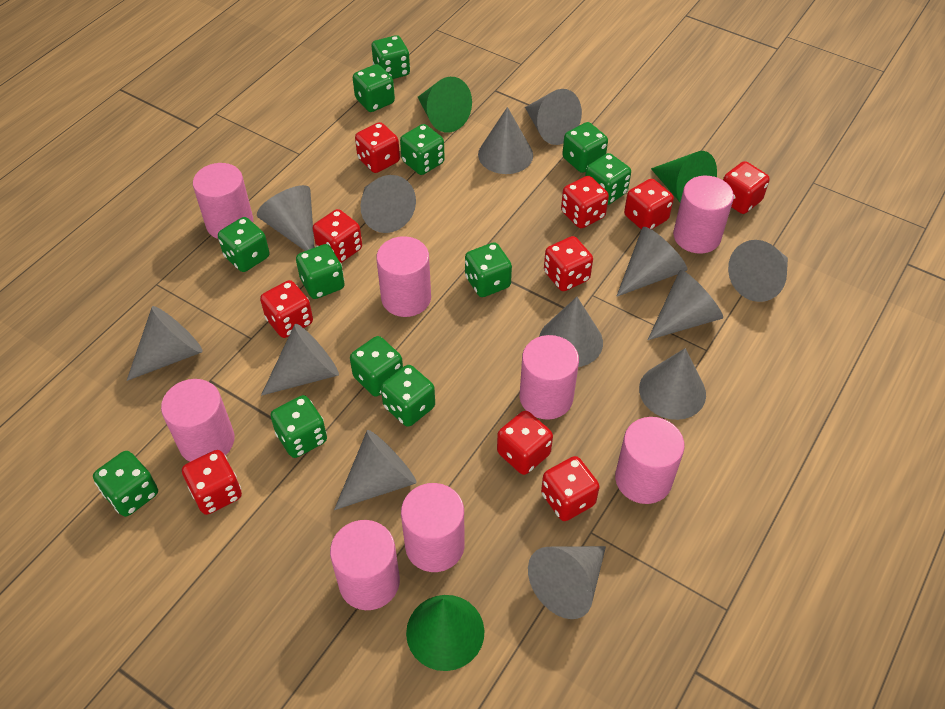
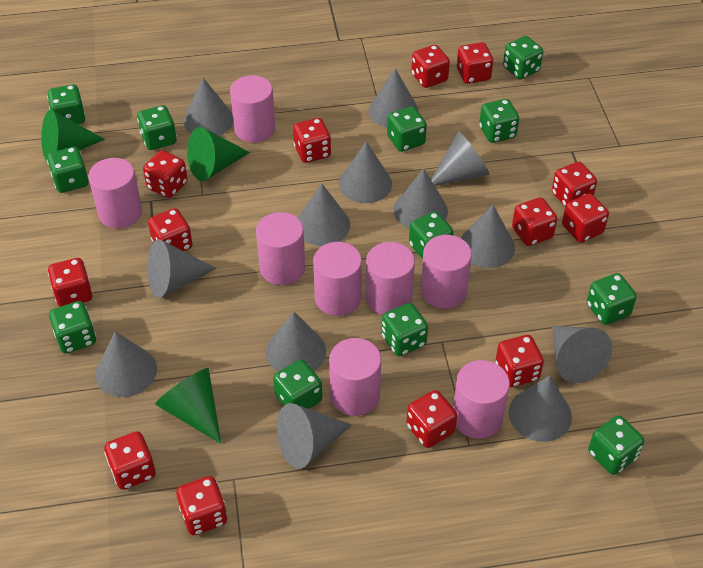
red dice: 10 -> 13

